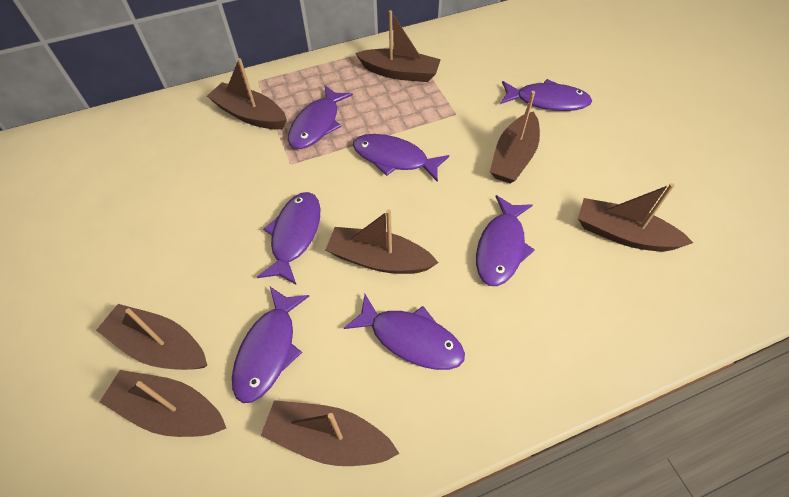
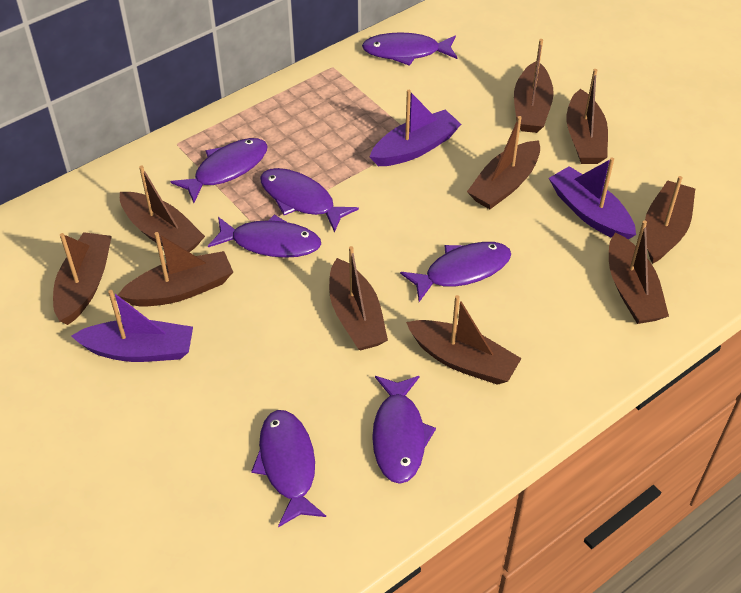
brown boat: 8 -> 10
purple boat: 0 -> 3

